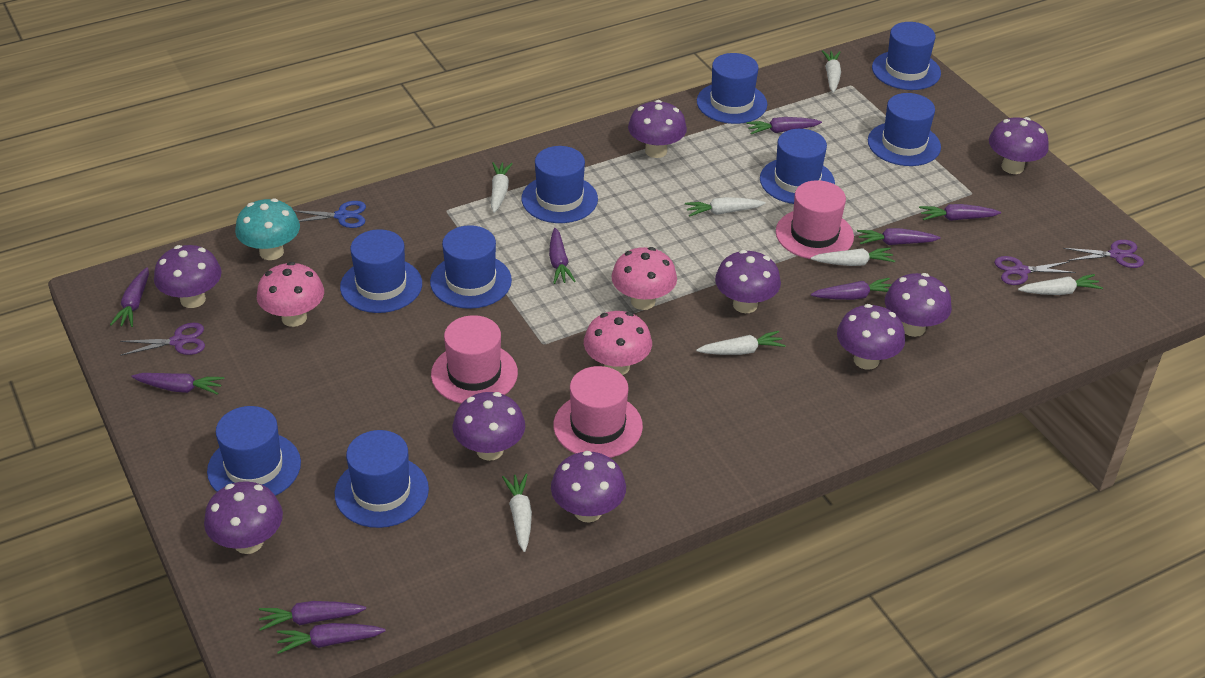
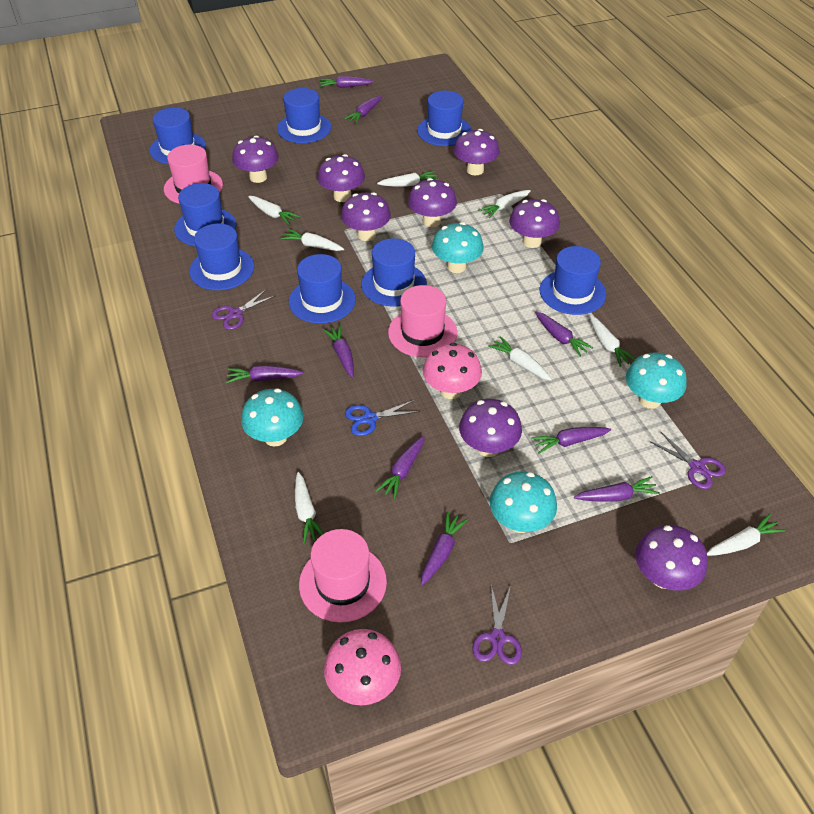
blue hat: 9 -> 8
pink mushroom: 3 -> 2
purple mushroom: 9 -> 8
turquoise mushroom: 1 -> 4
white carrot: 7 -> 8

